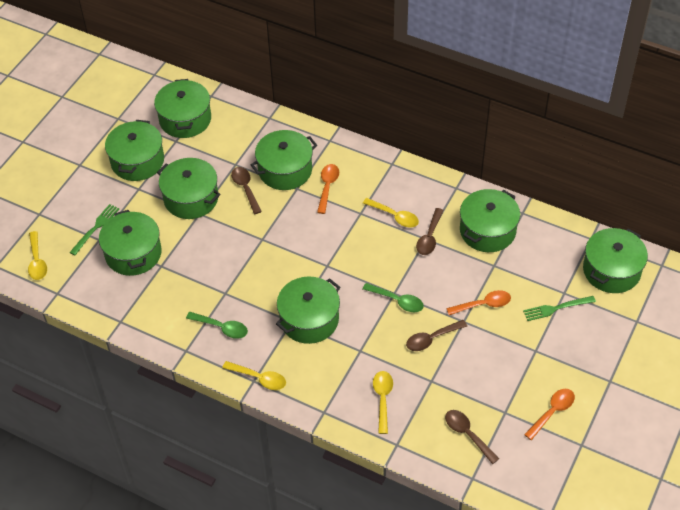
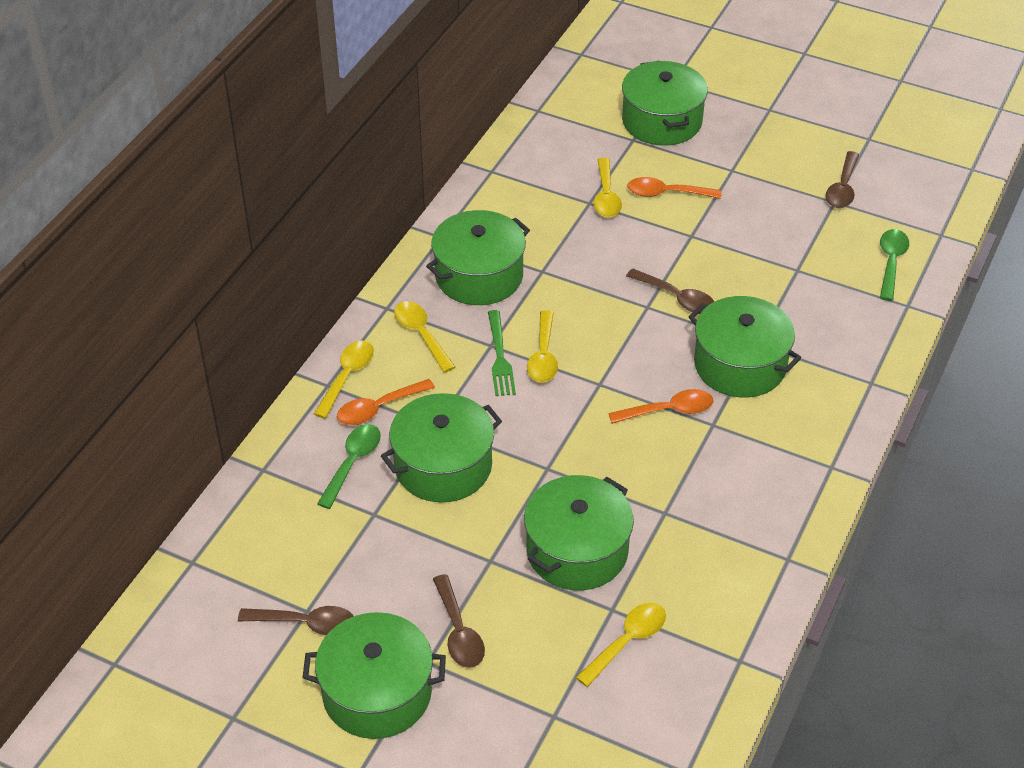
green fork: 2 -> 1
green pot: 8 -> 6
yellow spoon: 4 -> 5

